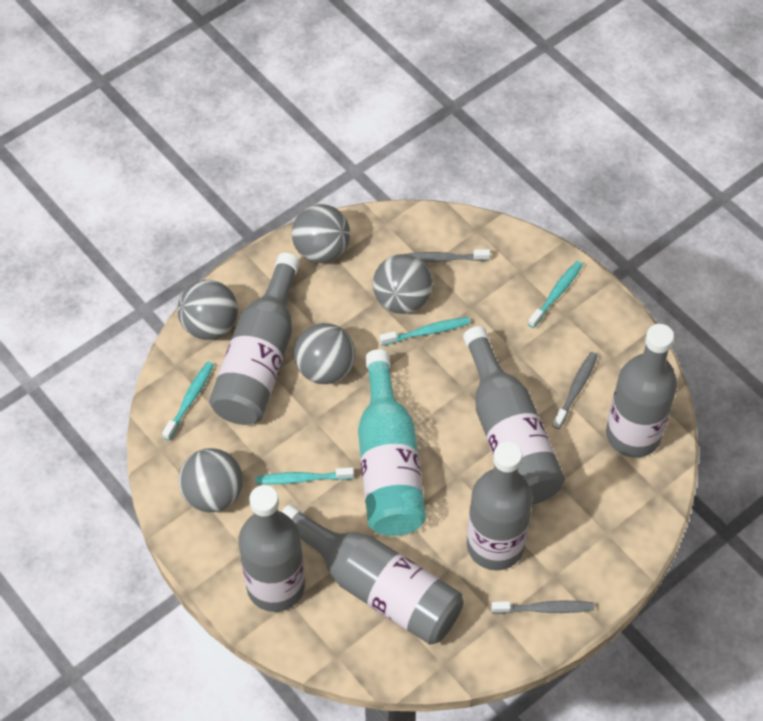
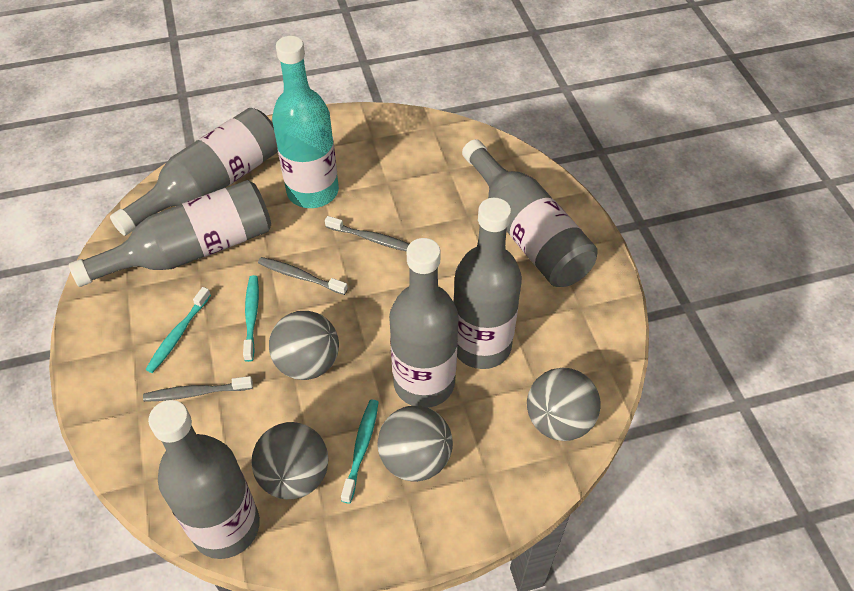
grey ball: 5 -> 4
turquoise toothbrush: 4 -> 3

